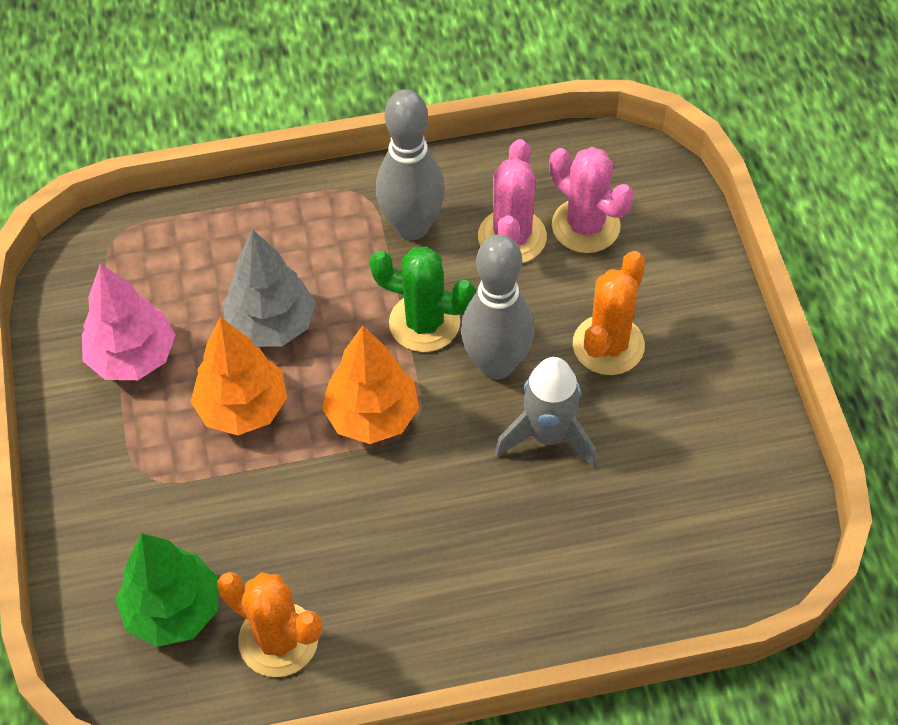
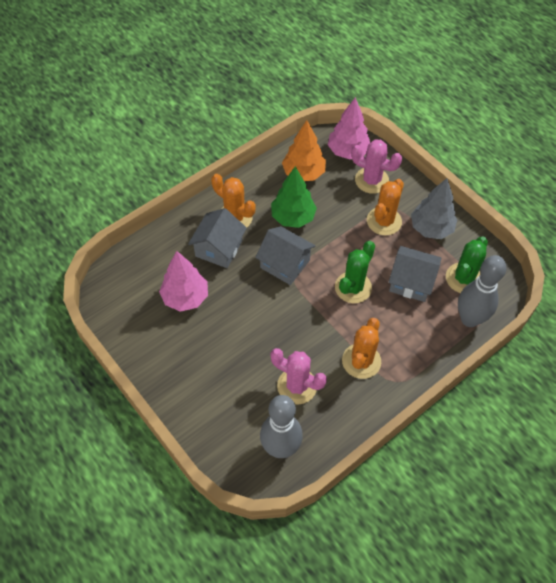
green cactus: 1 -> 2
grey house: 0 -> 3
grey rocket: 1 -> 0
orange cactus: 2 -> 3
orange tree: 2 -> 1
pink tree: 1 -> 2

